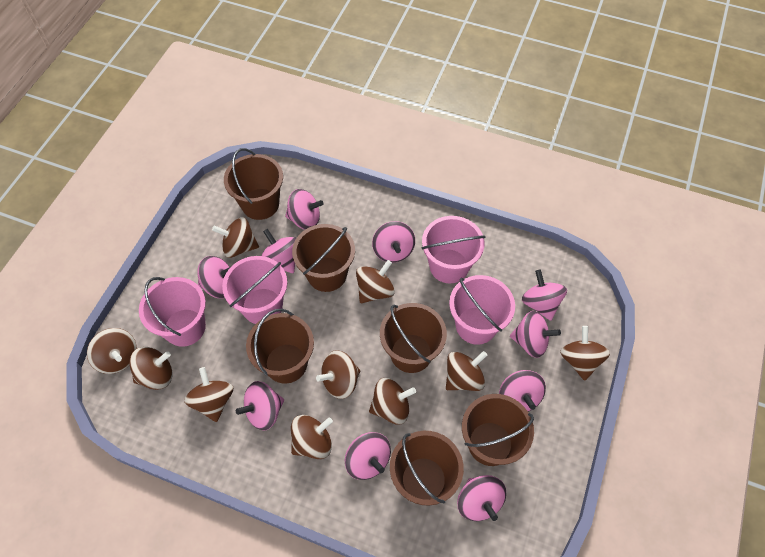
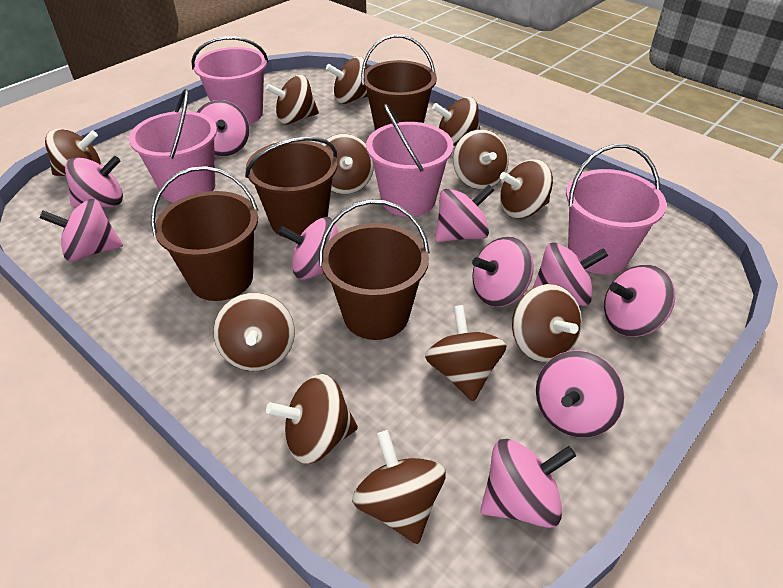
brown bucket: 6 -> 4
brown spinning top: 10 -> 12

